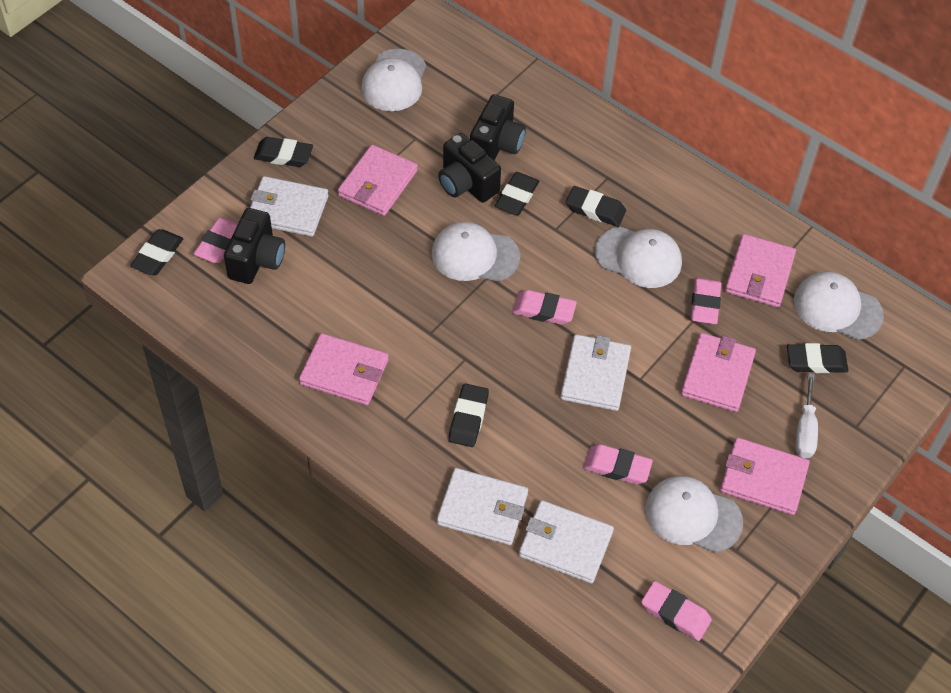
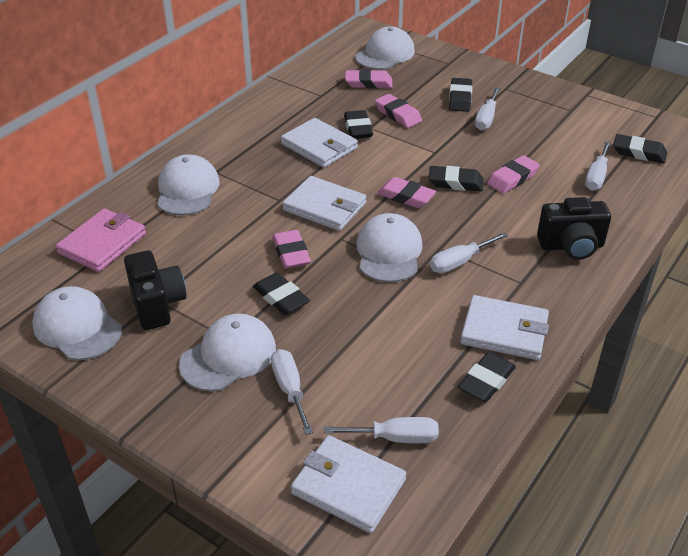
black camera: 3 -> 2
pink wallet: 5 -> 1
white screwdriver: 1 -> 5

